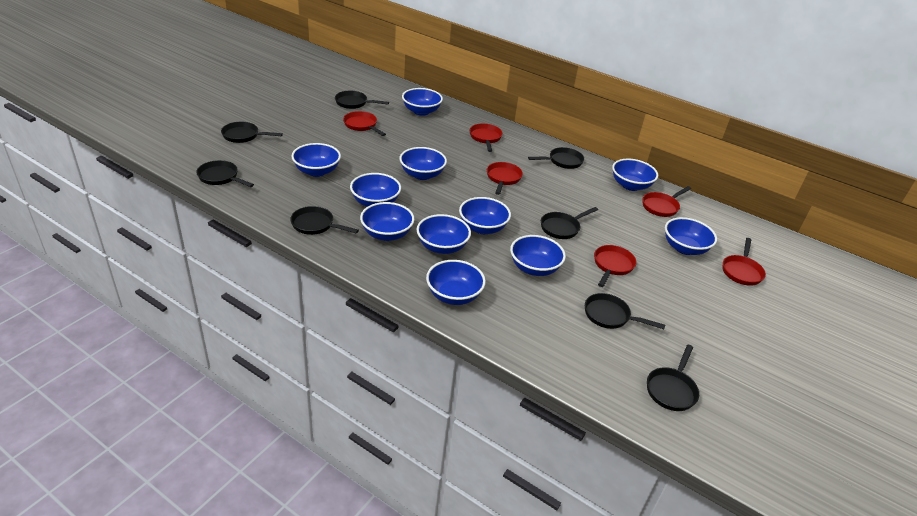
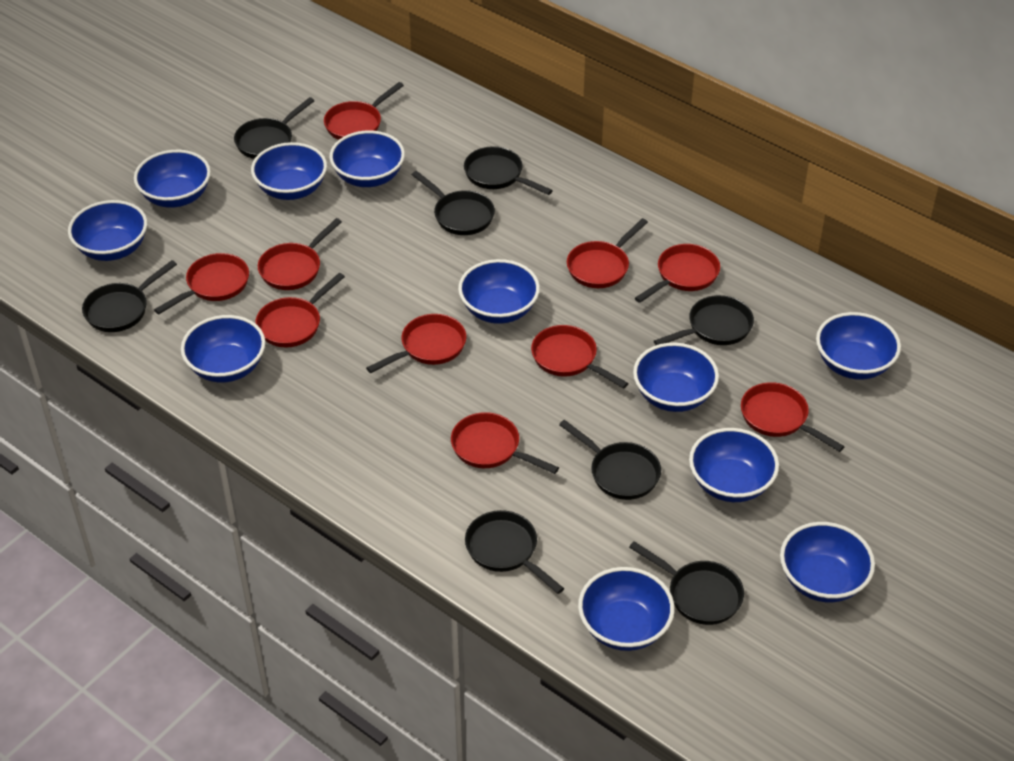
red pan: 6 -> 10

